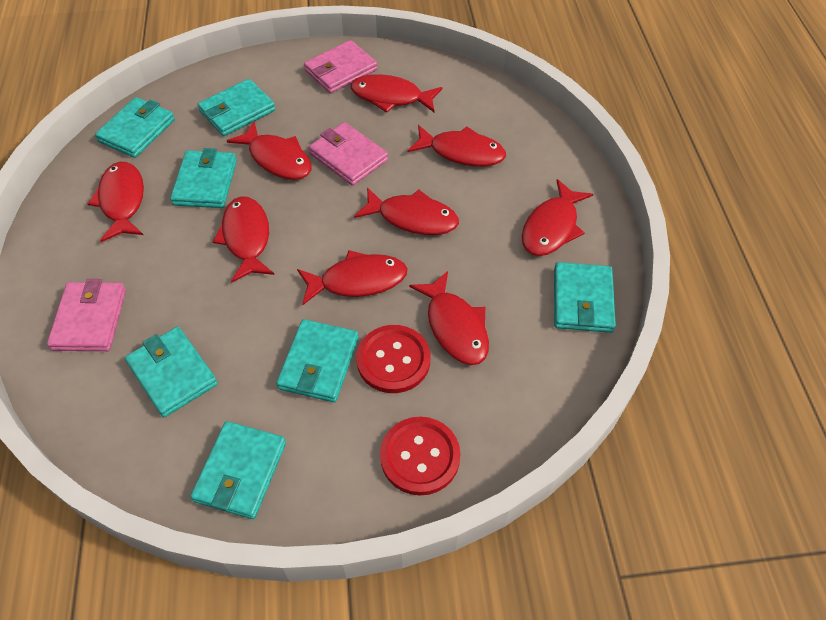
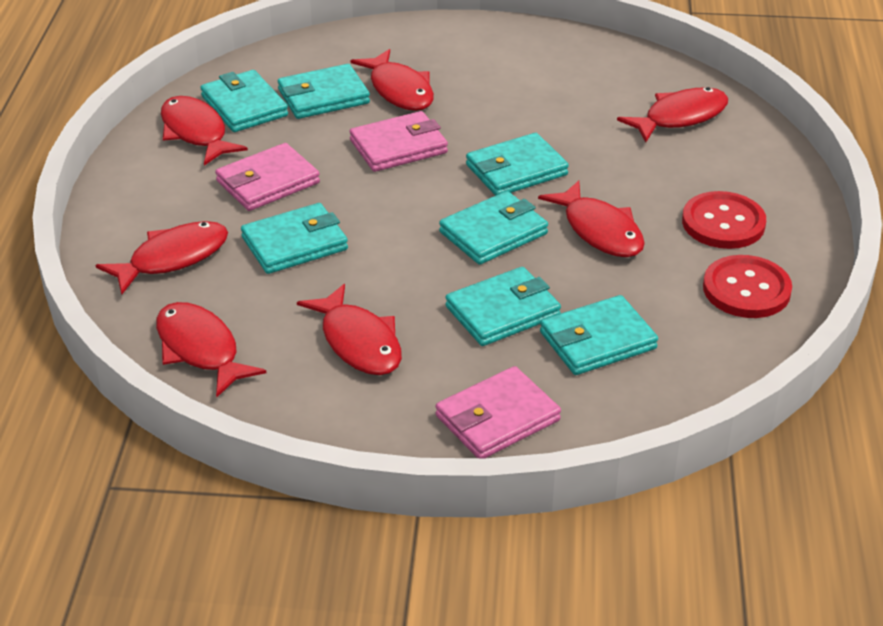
red fish: 9 -> 7

